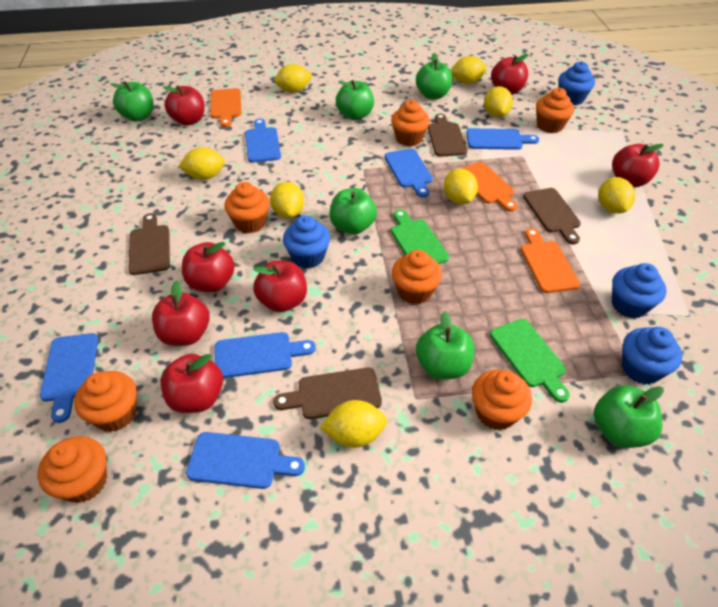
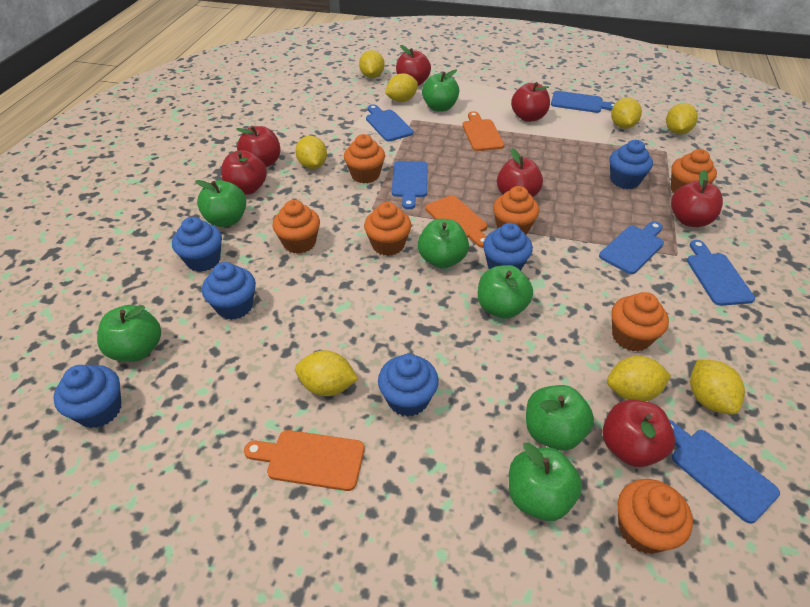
blue cupcake: 4 -> 6
brown cutting board: 4 -> 0
green apple: 6 -> 7
green cutting board: 2 -> 0

